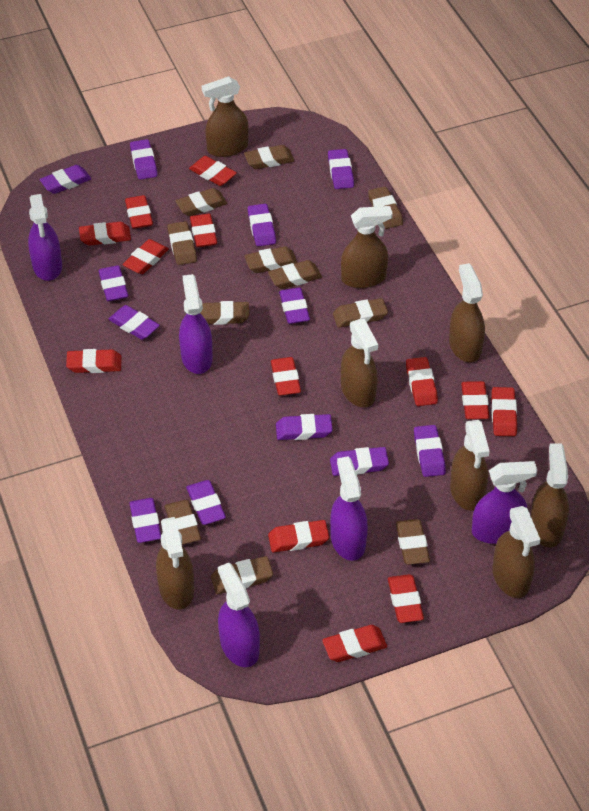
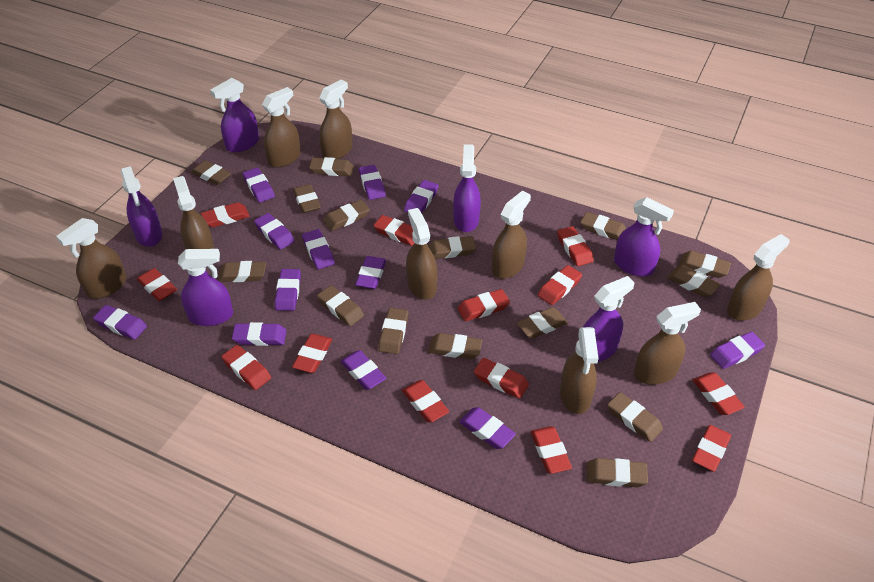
brown eraser: 11 -> 15
brown spray bottle: 8 -> 9
purple spray bottle: 5 -> 6

